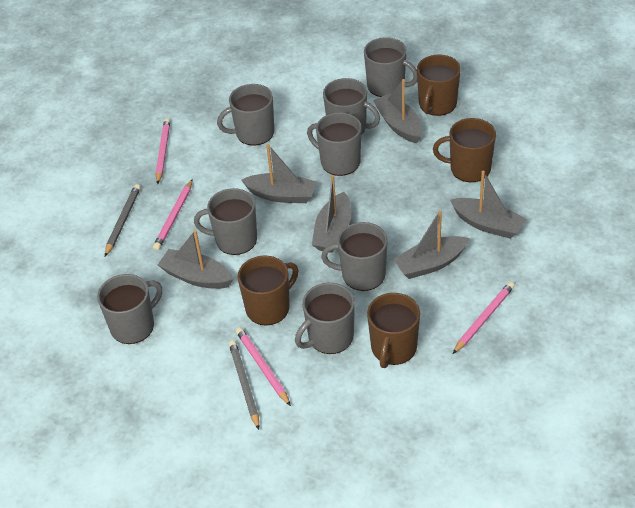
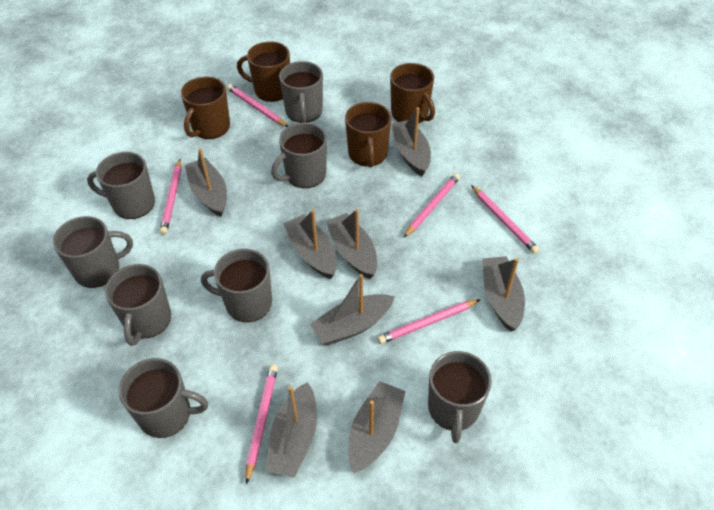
grey boat: 6 -> 8
grey pencil: 2 -> 0
pink pencil: 4 -> 6

